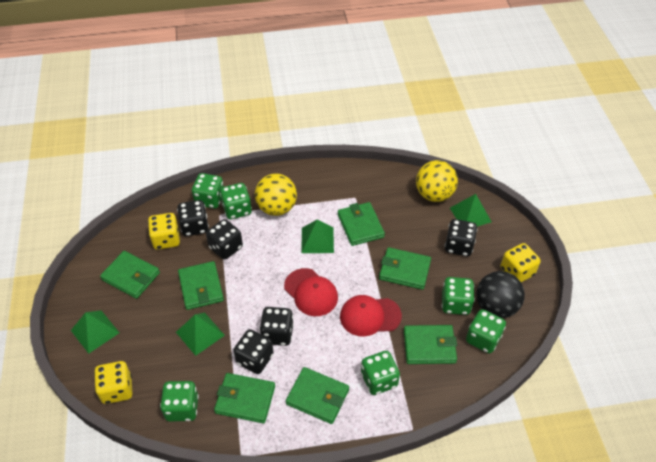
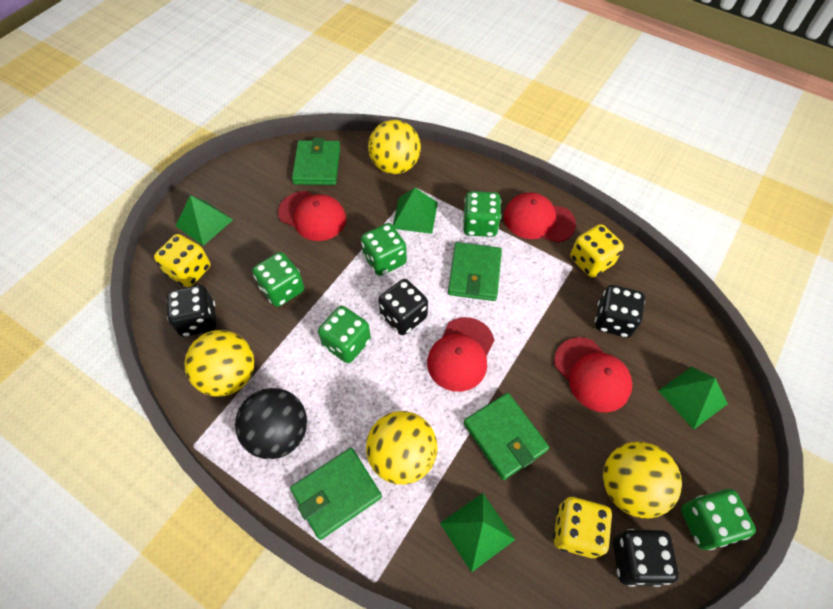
black dice: 5 -> 4
green dice: 6 -> 5
green wallet: 7 -> 4
red cap: 2 -> 4
yellow ball: 2 -> 4

